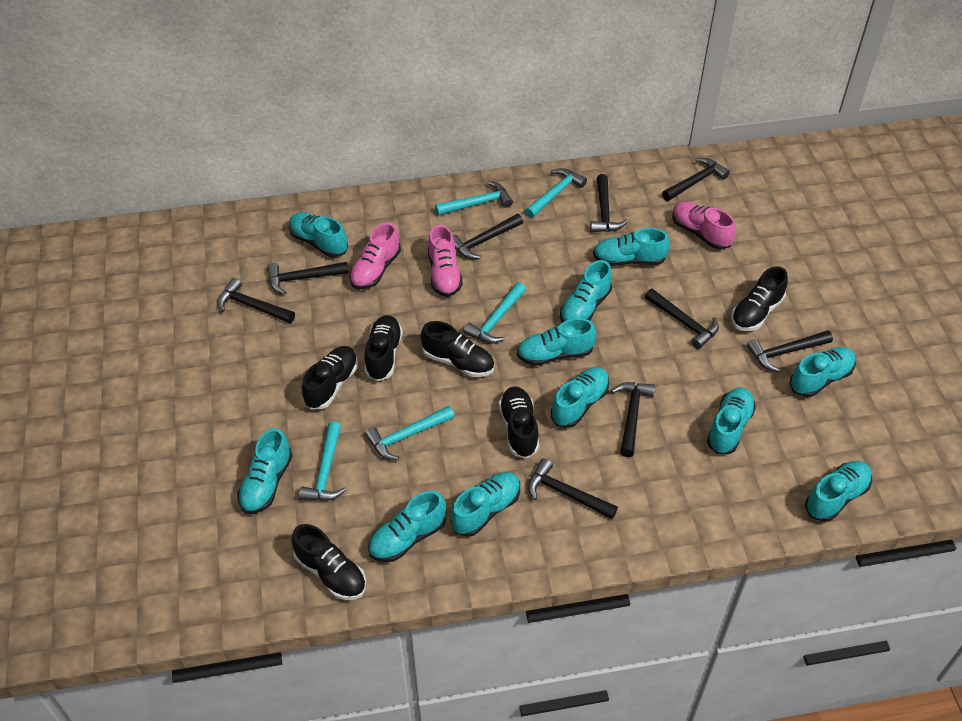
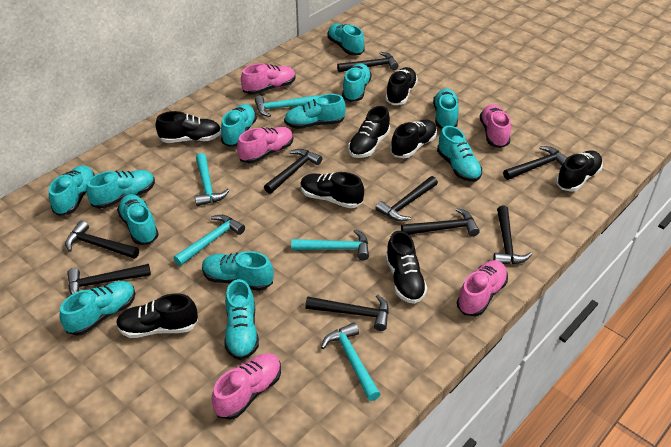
black shoe: 6 -> 8
pink shoe: 3 -> 5
turquoise shoe: 11 -> 12

